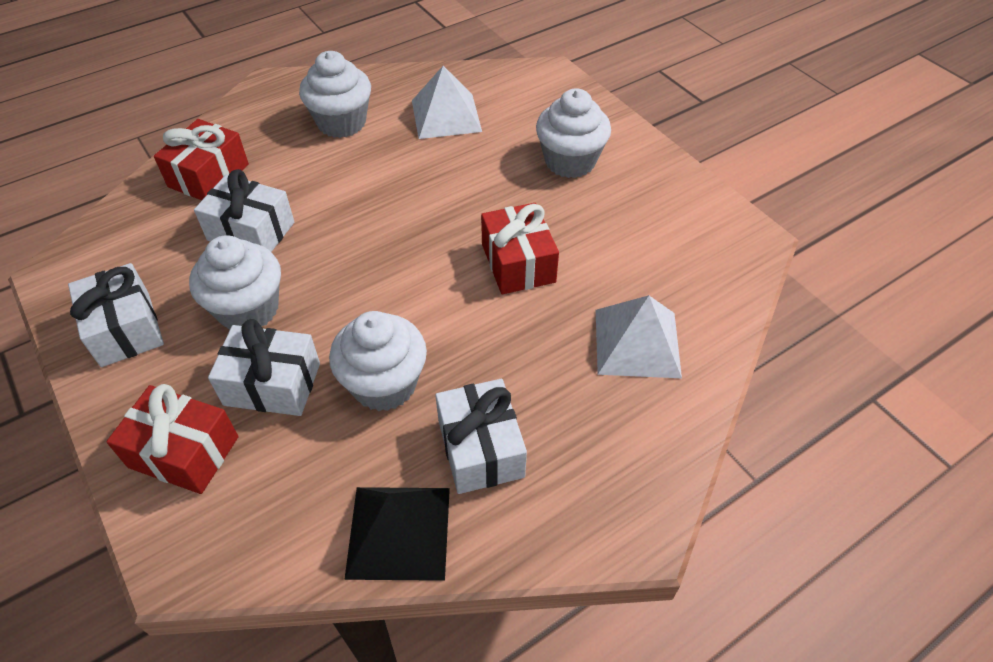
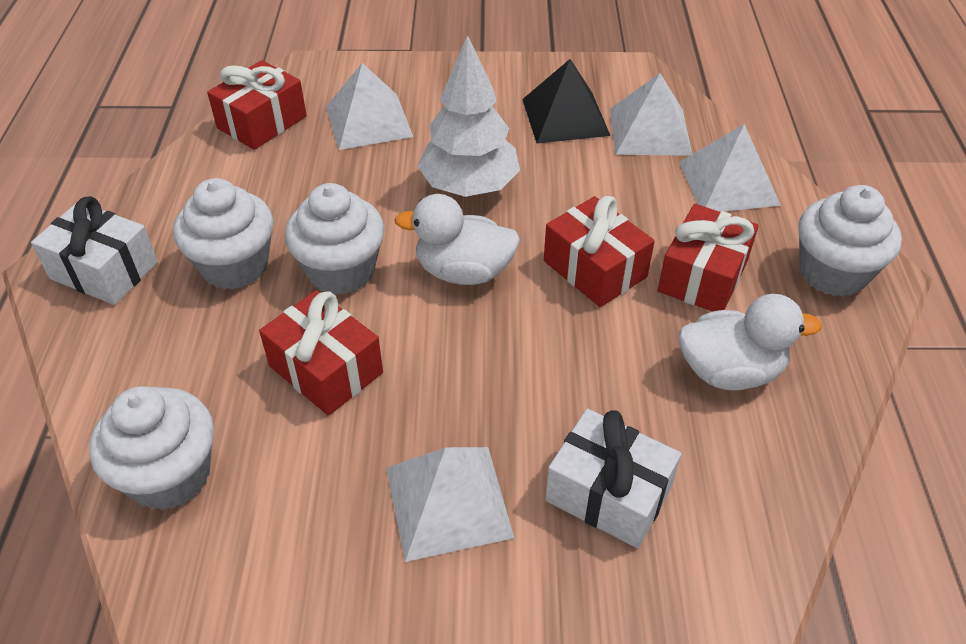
red gift: 3 -> 4
white duck: 0 -> 2
white gift: 4 -> 2
white pyramid: 2 -> 4
white tree: 0 -> 1

